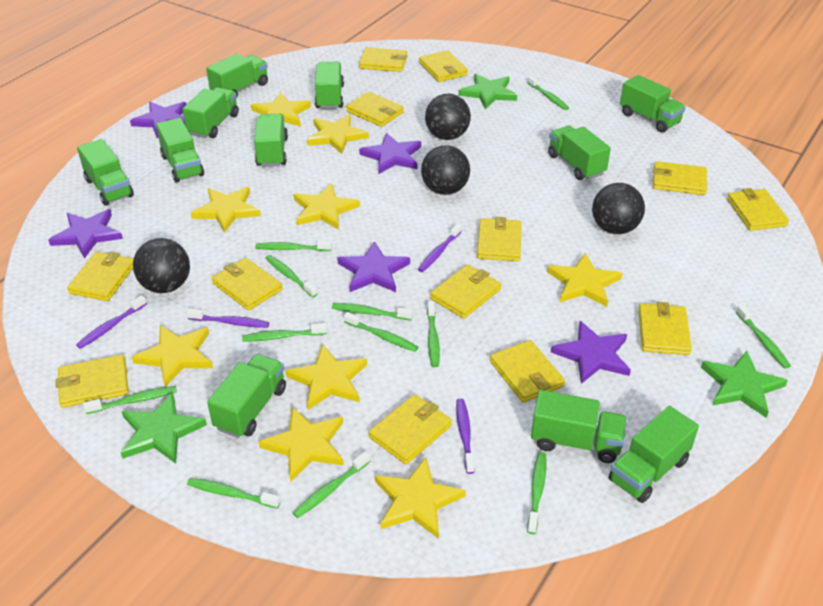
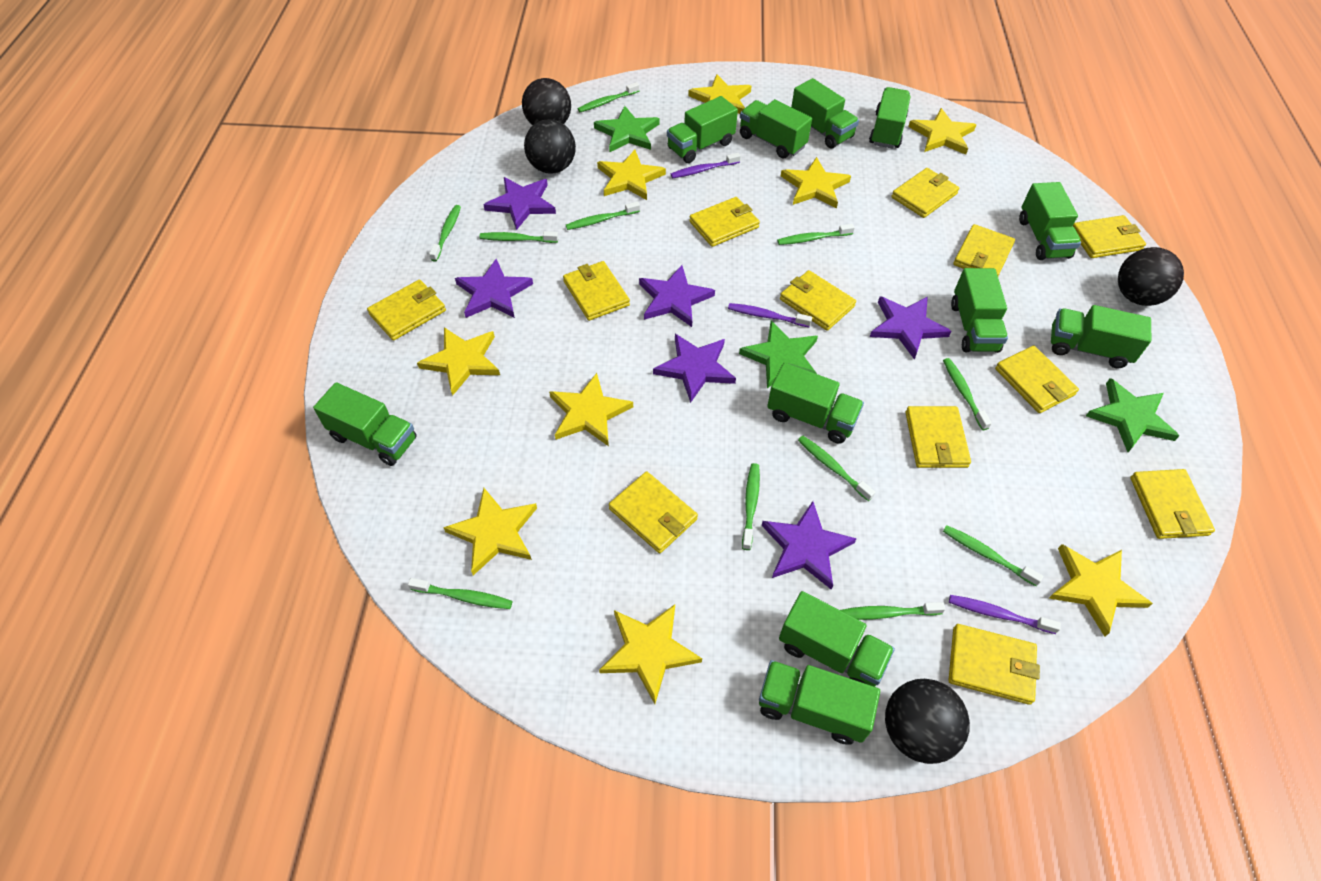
green toothbrush: 12 -> 11
purple star: 5 -> 6
purple toothbrush: 4 -> 3
yellow wallet: 13 -> 12

